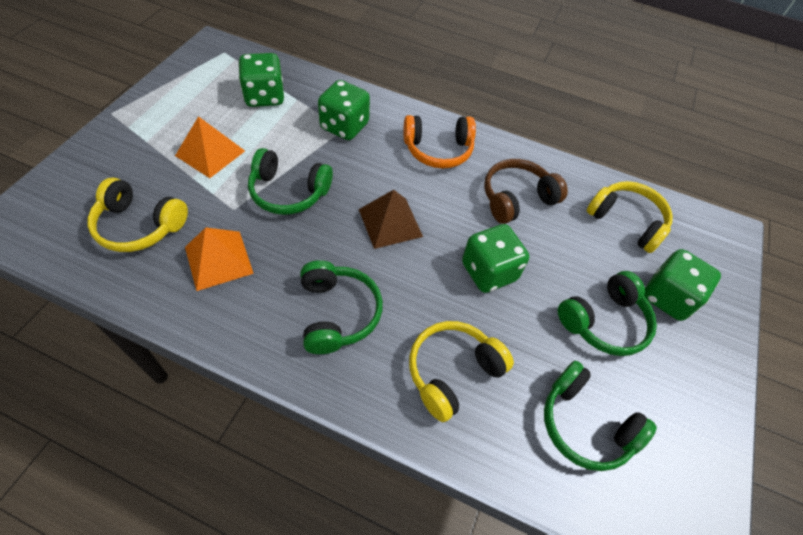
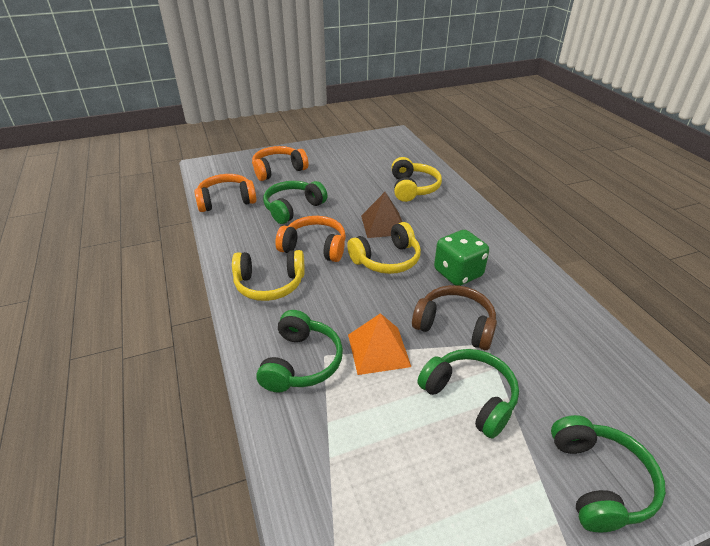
green dice: 4 -> 1
orange headphones: 1 -> 3
orange pyramid: 2 -> 1

